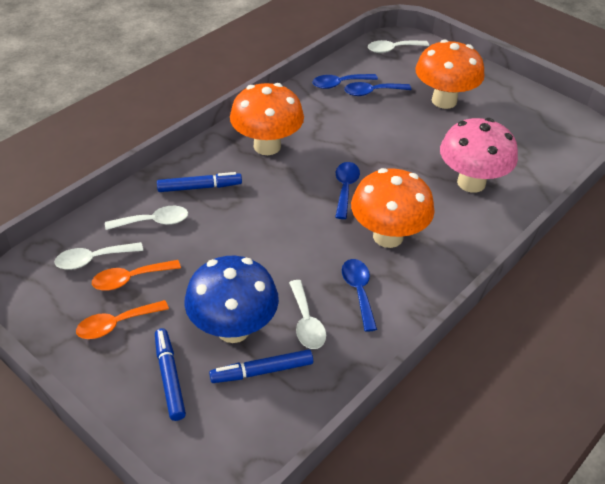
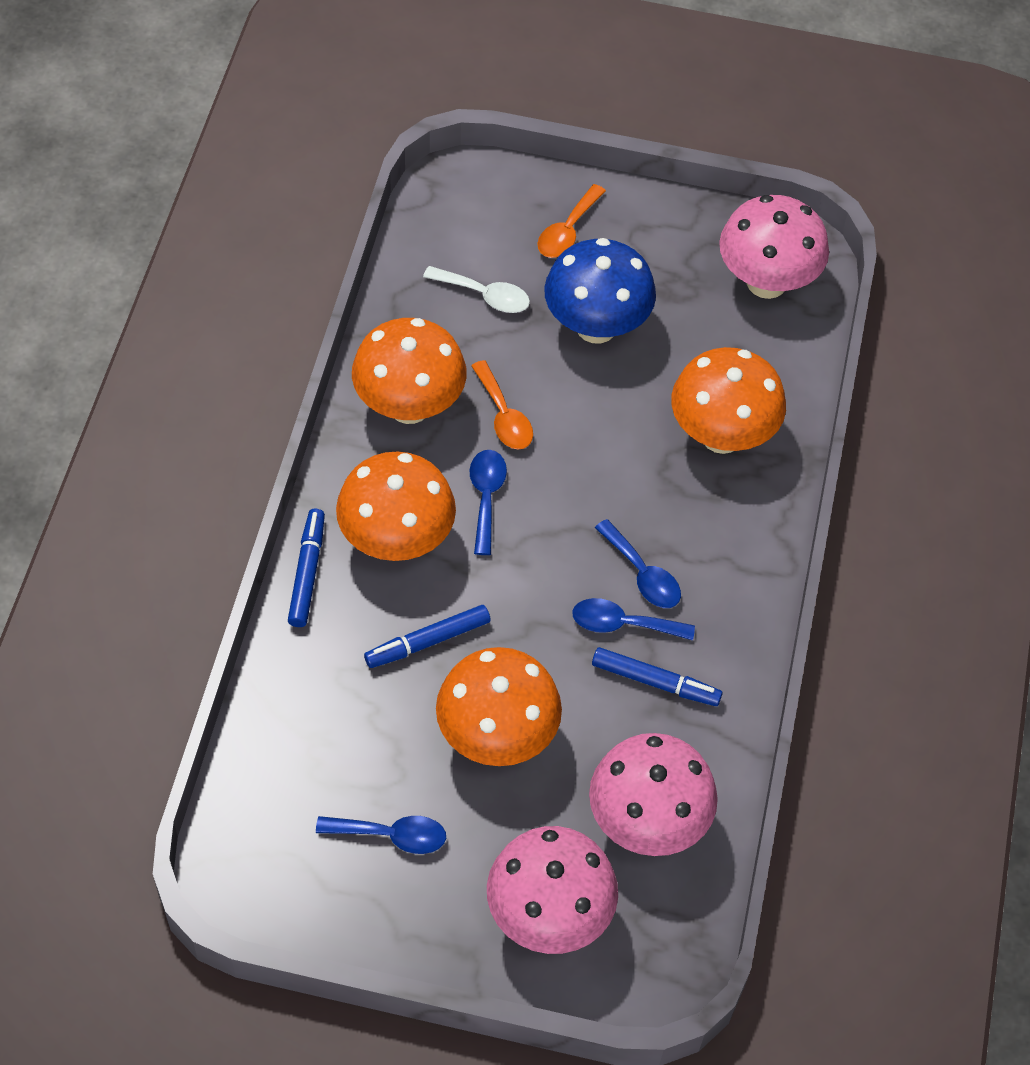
orange mushroom: 3 -> 4
pink mushroom: 1 -> 3
white spoon: 4 -> 1

